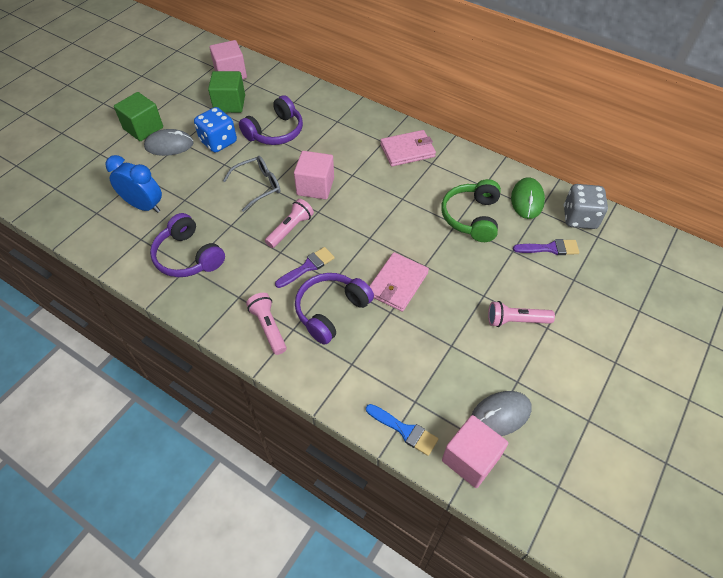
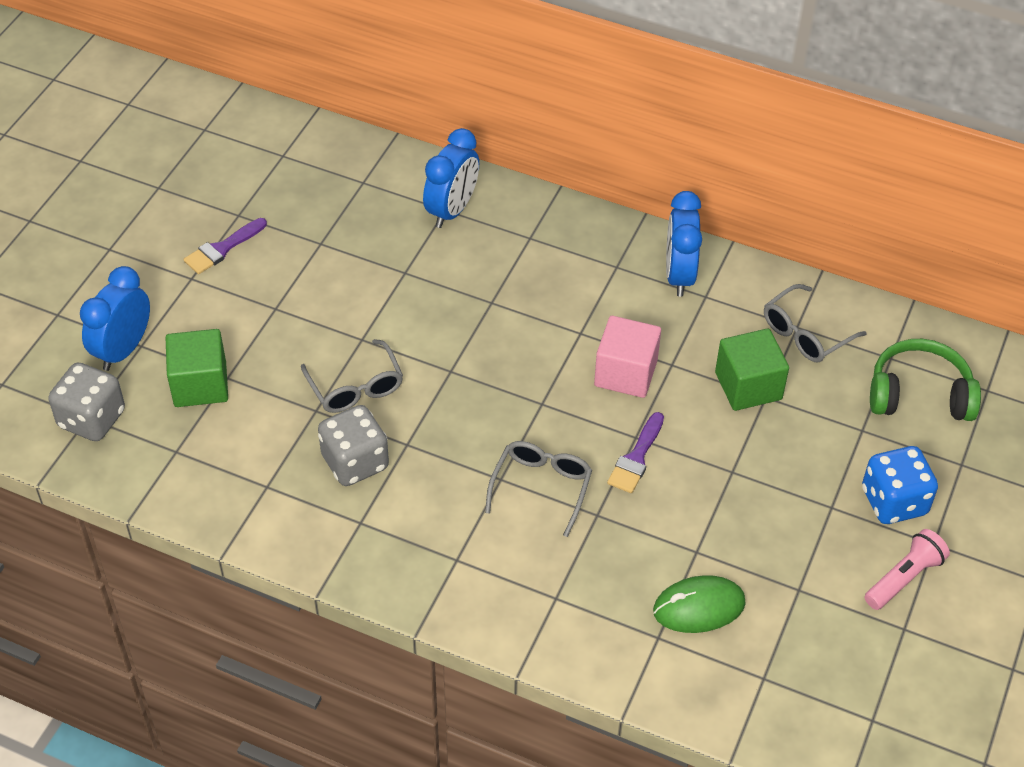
blue brush: 1 -> 0
blue clock: 1 -> 3
grey dice: 1 -> 2
grey glasses: 1 -> 3
grey mouse: 2 -> 0
pink cube: 3 -> 1
pink flashlight: 3 -> 1
pink wallet: 2 -> 0
purple headphones: 3 -> 0

